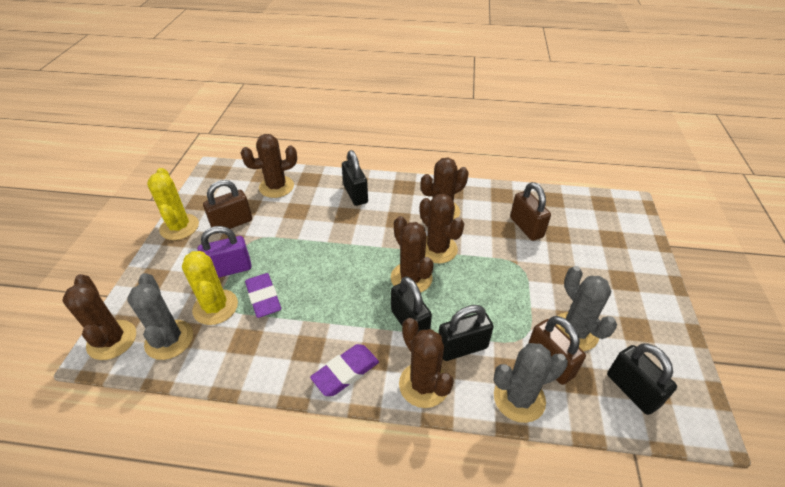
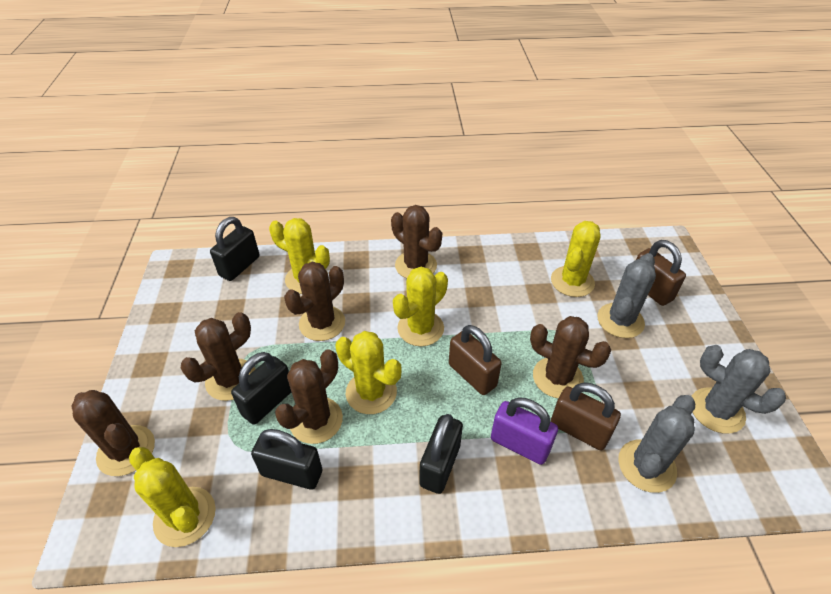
purple eraser: 2 -> 0
yellow cactus: 2 -> 5

